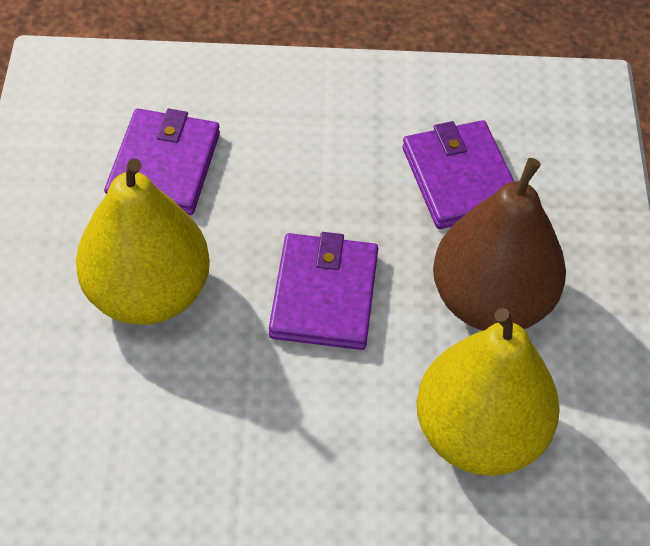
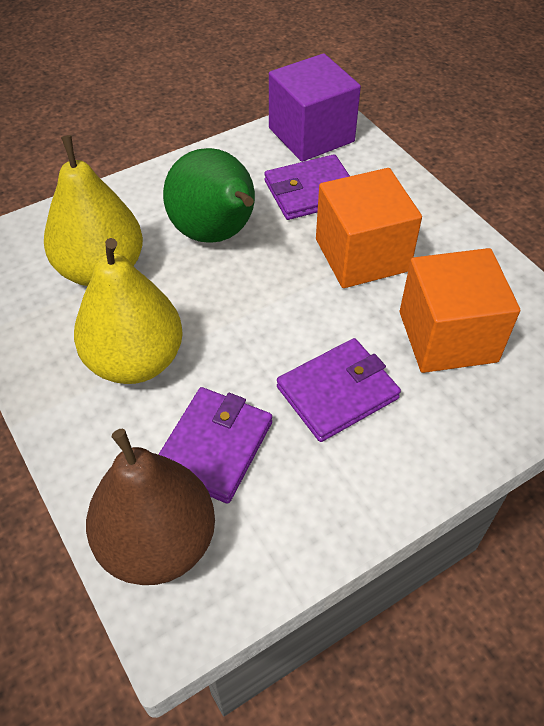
green pear: 0 -> 1
orange cube: 0 -> 2
purple cube: 0 -> 1

